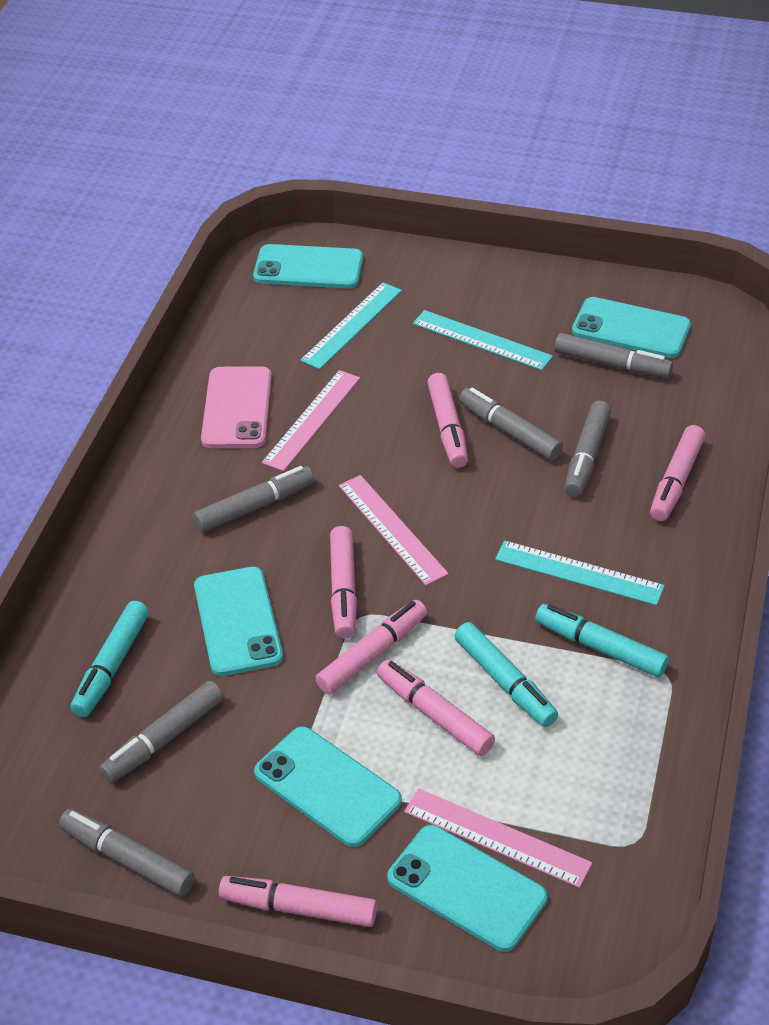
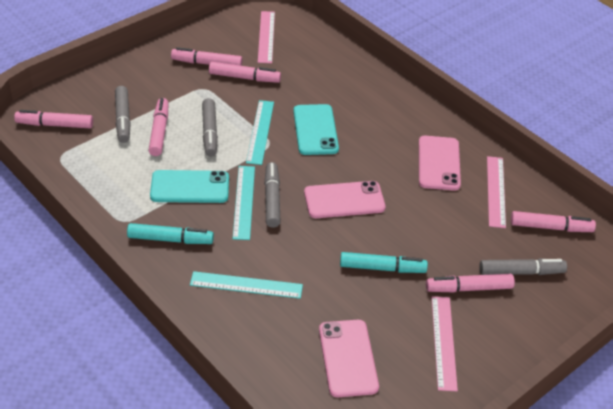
grey marker: 6 -> 4
pink phone: 1 -> 3
turquoise marker: 3 -> 2
turquoise phone: 5 -> 2

